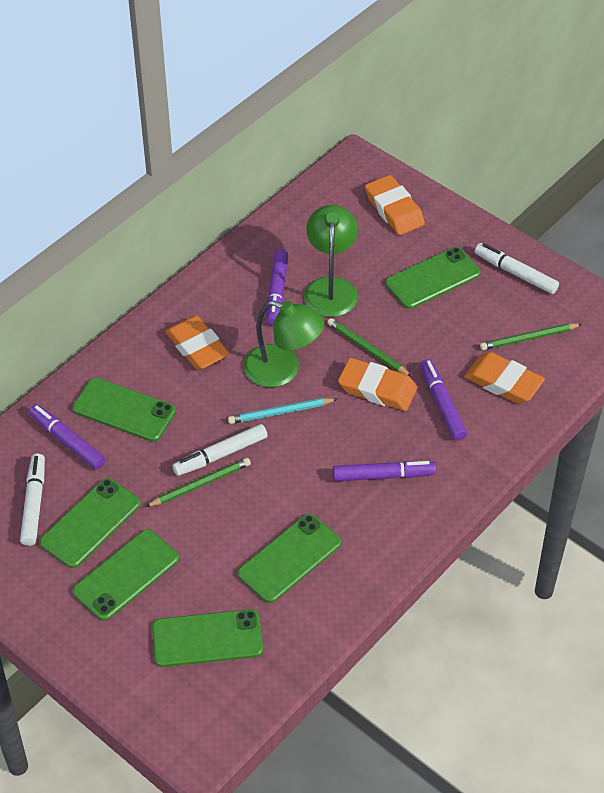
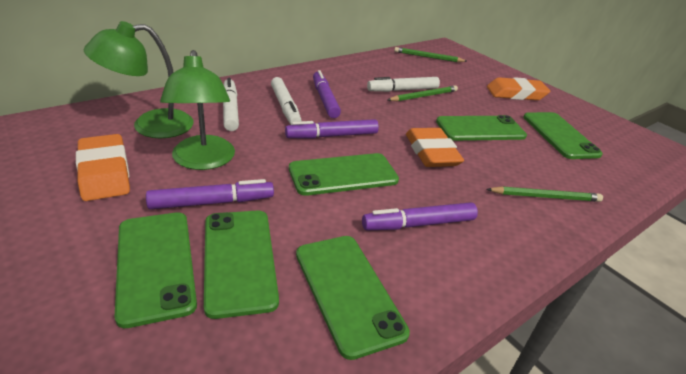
orange eraser: 4 -> 3
turquoise pencil: 1 -> 0

